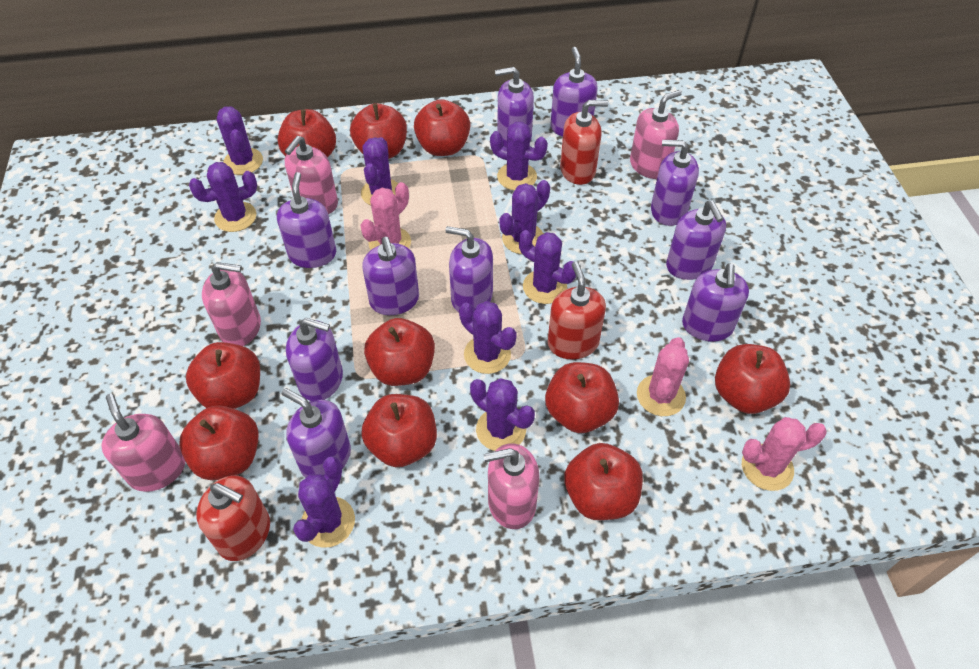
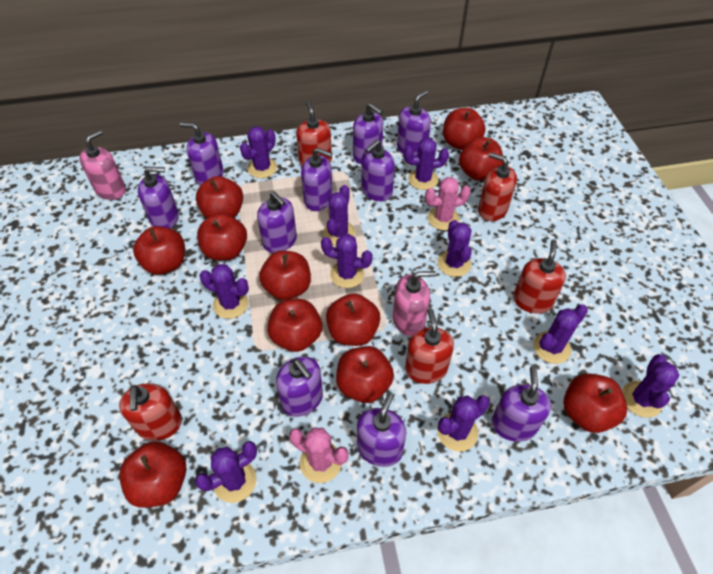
pink cactus: 3 -> 2
pink soap dispenser: 5 -> 2
purple cactus: 9 -> 10
red apple: 10 -> 11
red soap dispenser: 3 -> 5

